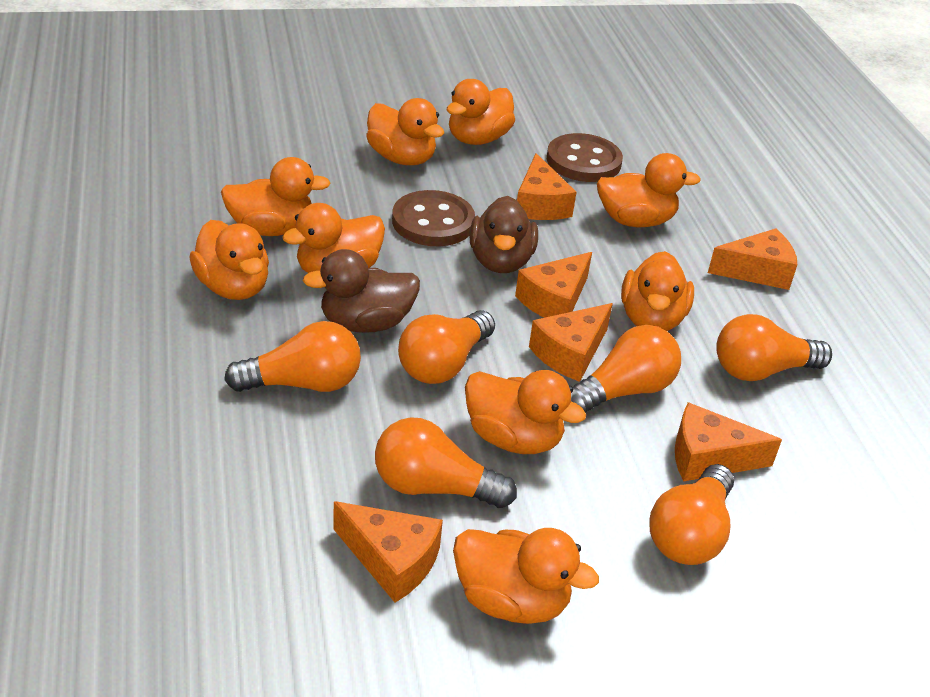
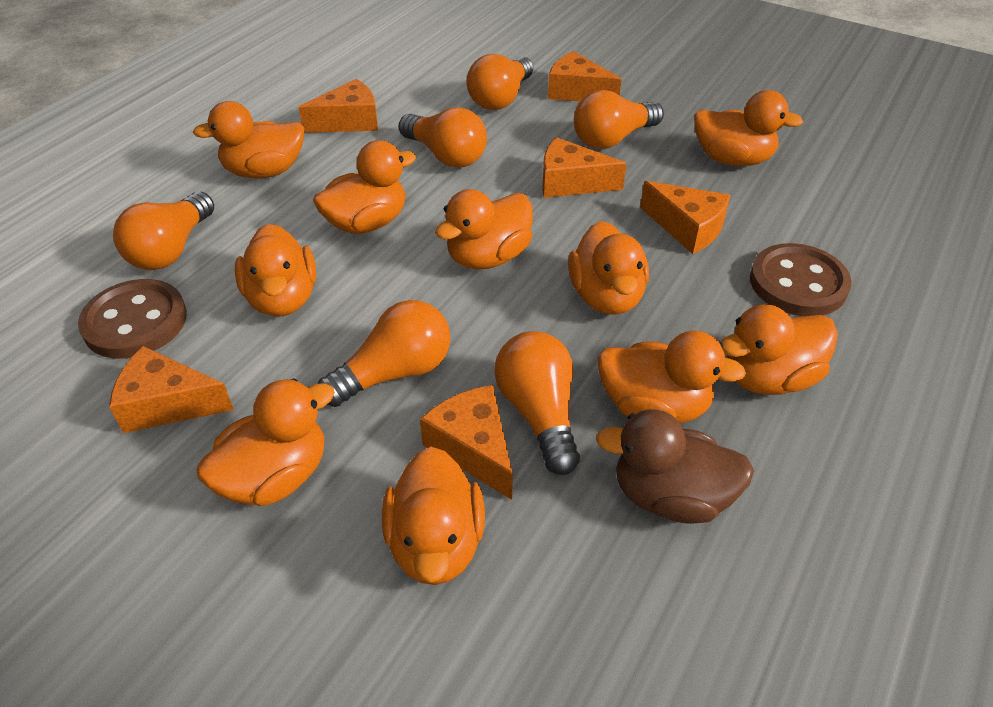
brown duck: 2 -> 1
orange duck: 9 -> 10

